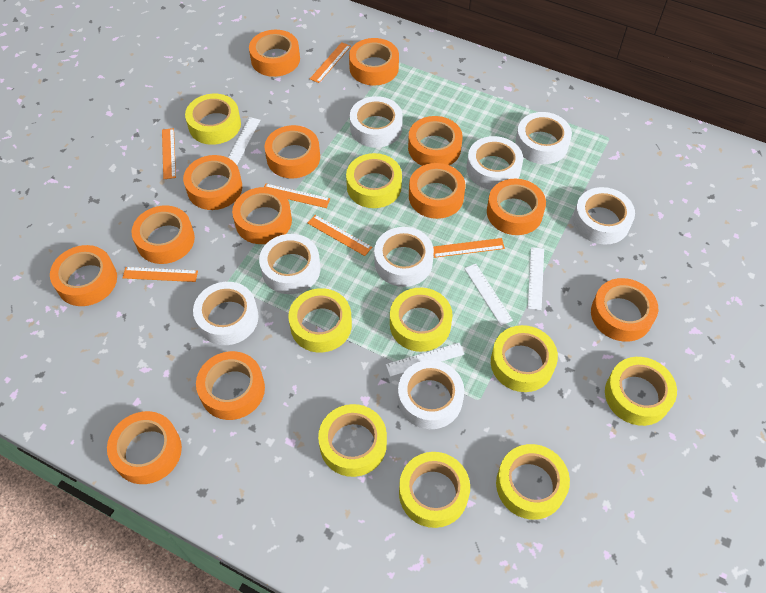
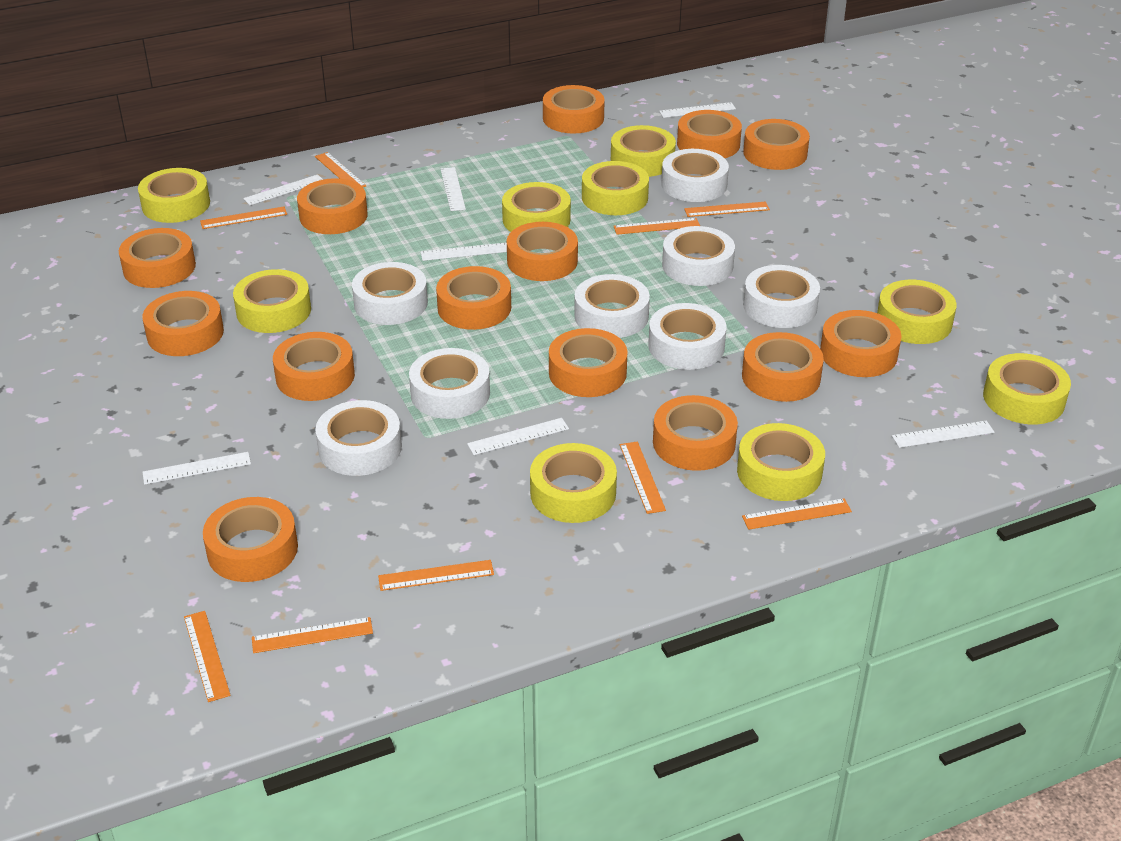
orange ruler: 6 -> 9
orange tape: 13 -> 14
white ruler: 4 -> 7

